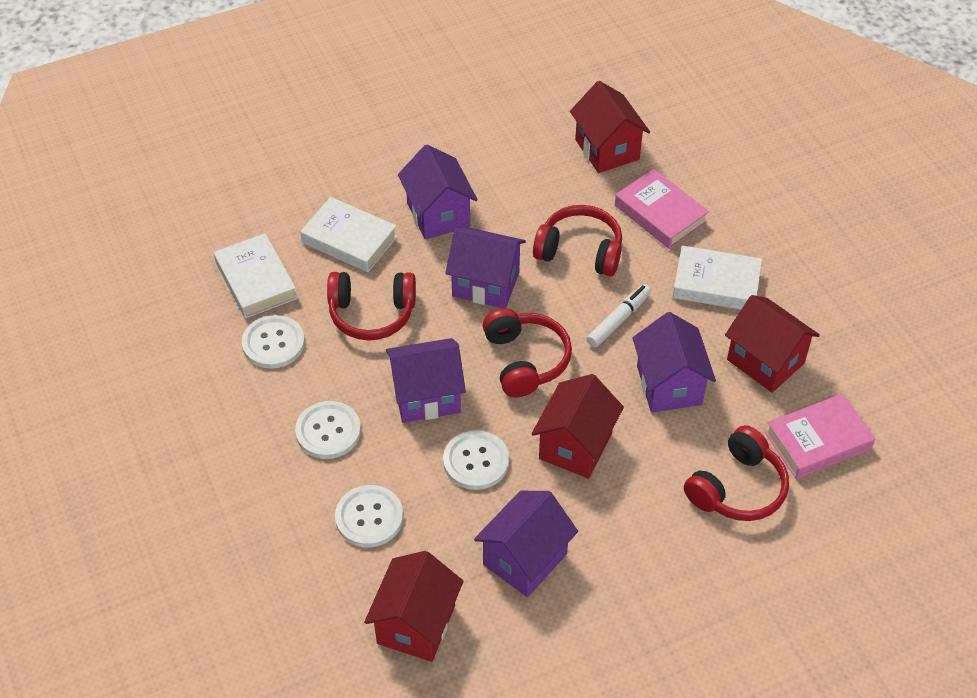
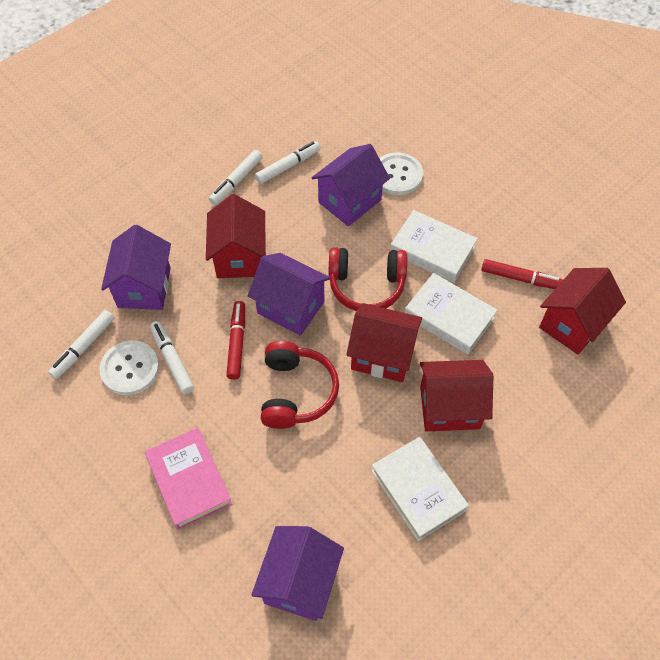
pink book: 2 -> 1
purple house: 5 -> 4
red headphones: 4 -> 2
red marker: 0 -> 2
white button: 4 -> 2
white marker: 1 -> 4

